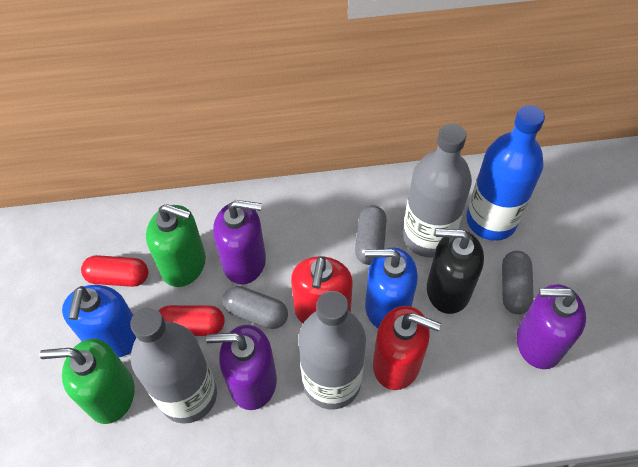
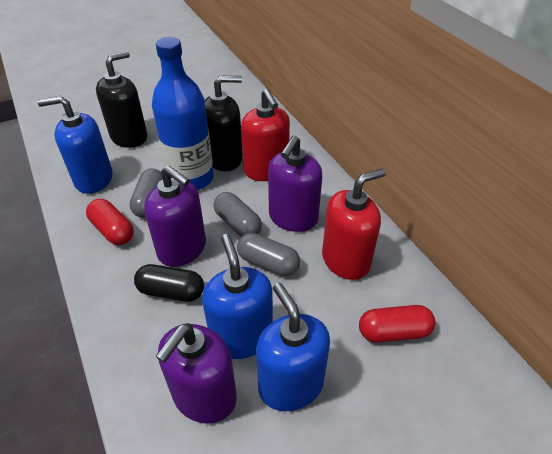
black capsule: 0 -> 1
black soap dispenser: 1 -> 2
blue soap dispenser: 2 -> 3
green soap dispenser: 2 -> 0
grey bottle: 3 -> 0

